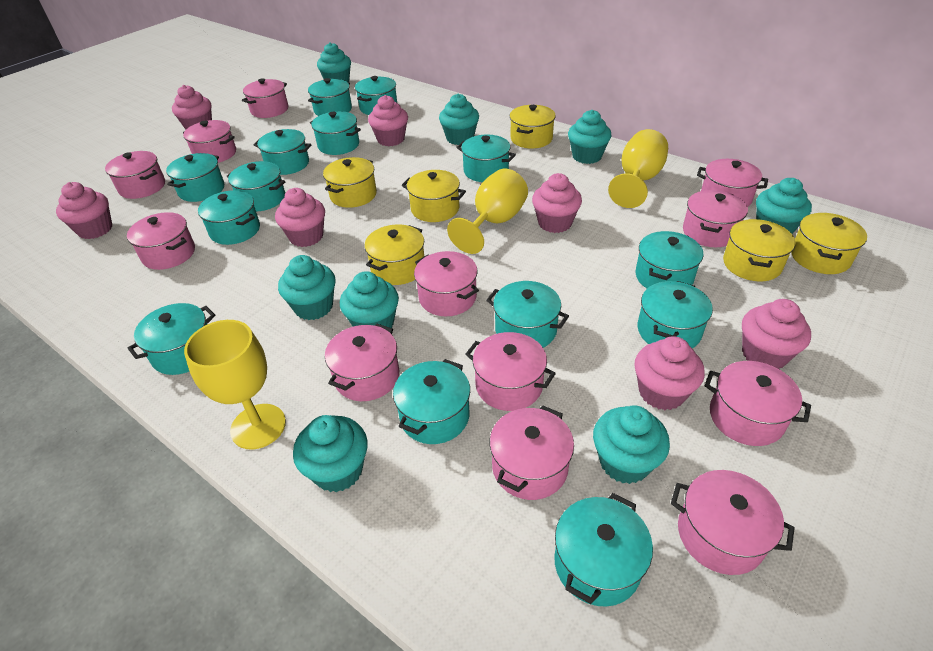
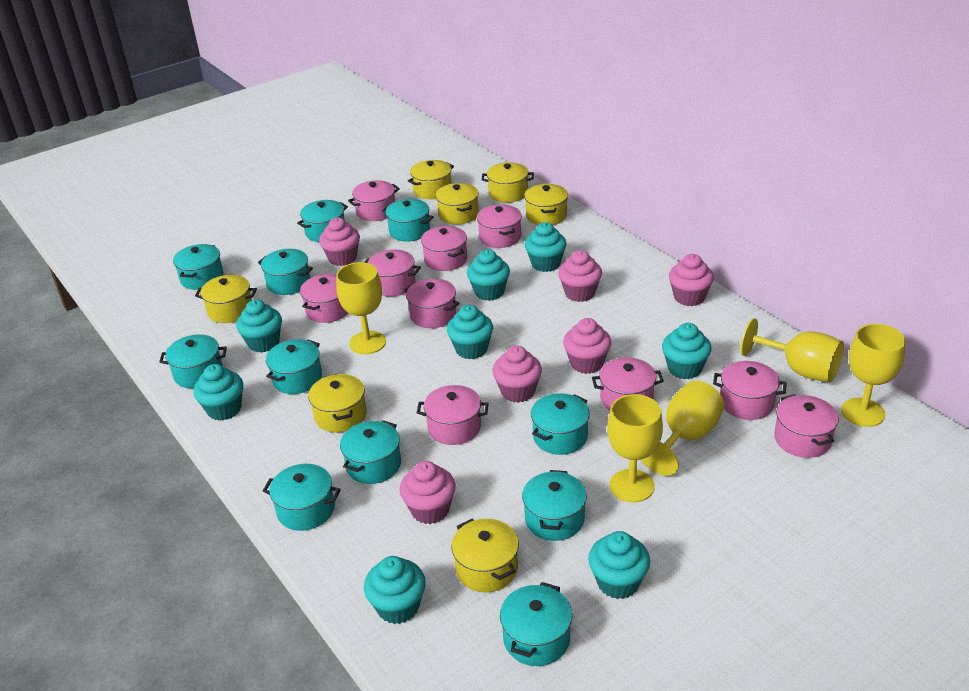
pink cupcake: 7 -> 6
pink pot: 12 -> 10
turquoise pot: 14 -> 11
yellow goblet: 3 -> 5
yellow pot: 6 -> 7

